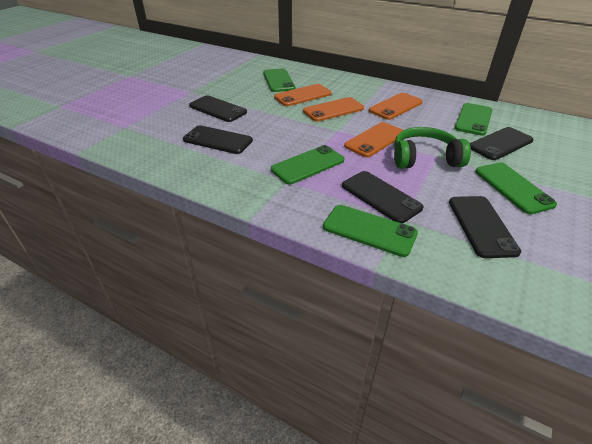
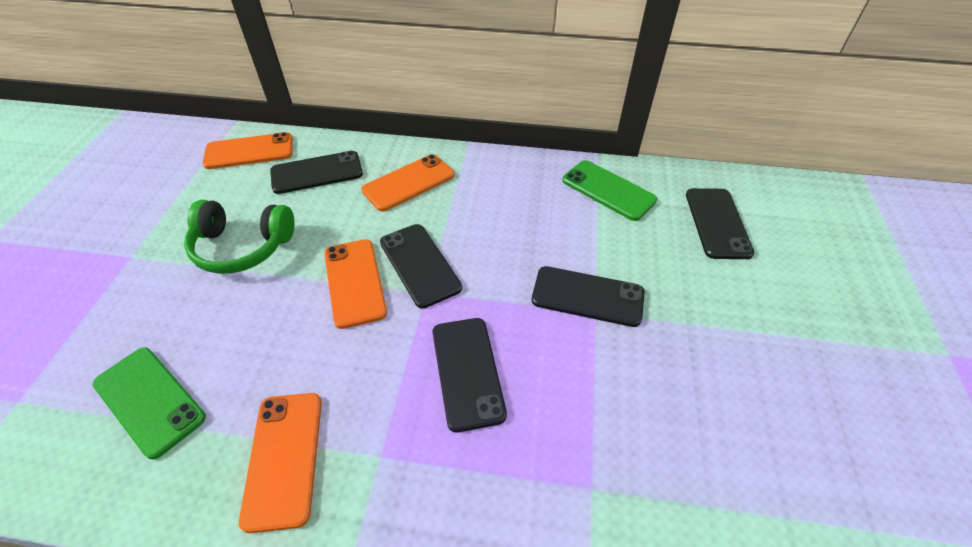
green phone: 5 -> 2

